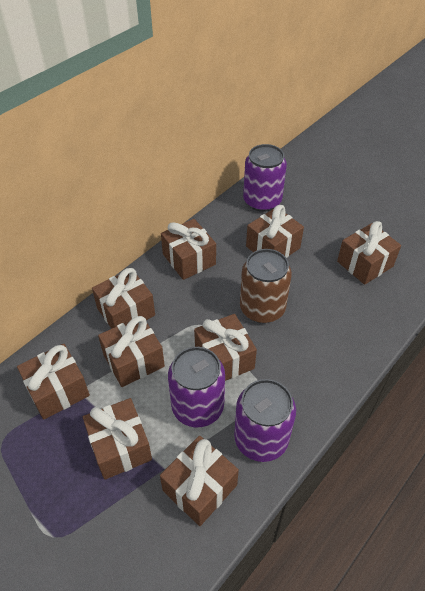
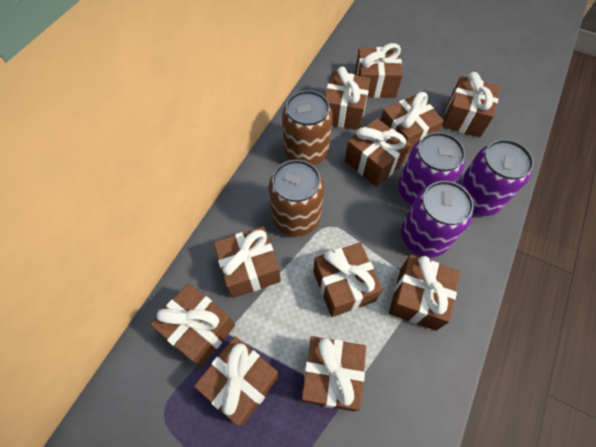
brown can: 1 -> 2
brown gift: 9 -> 11

